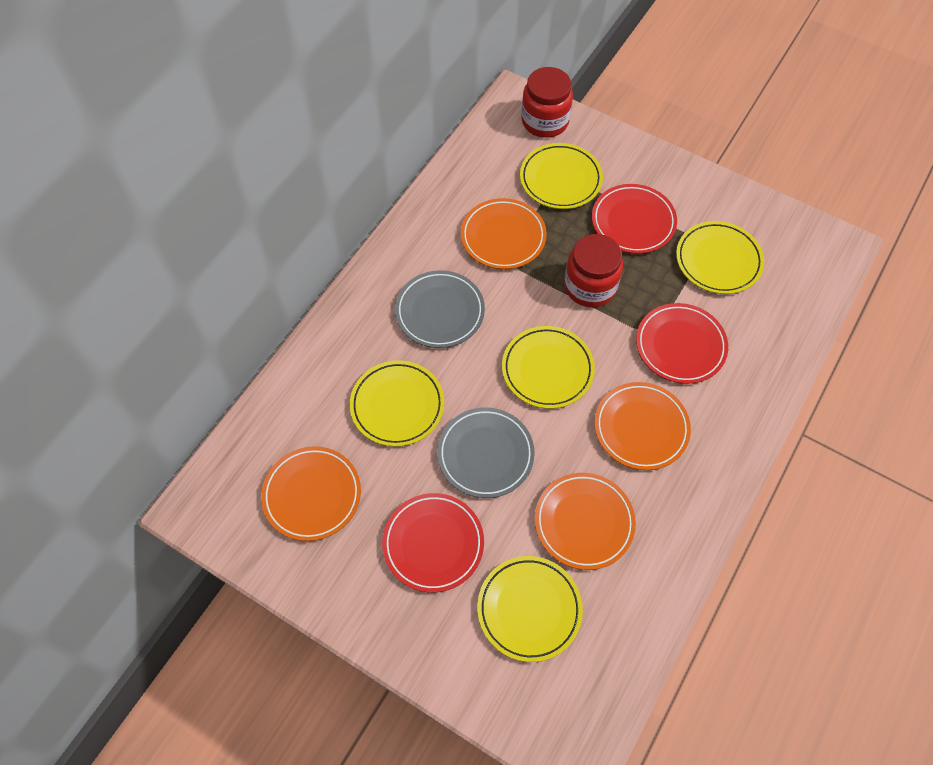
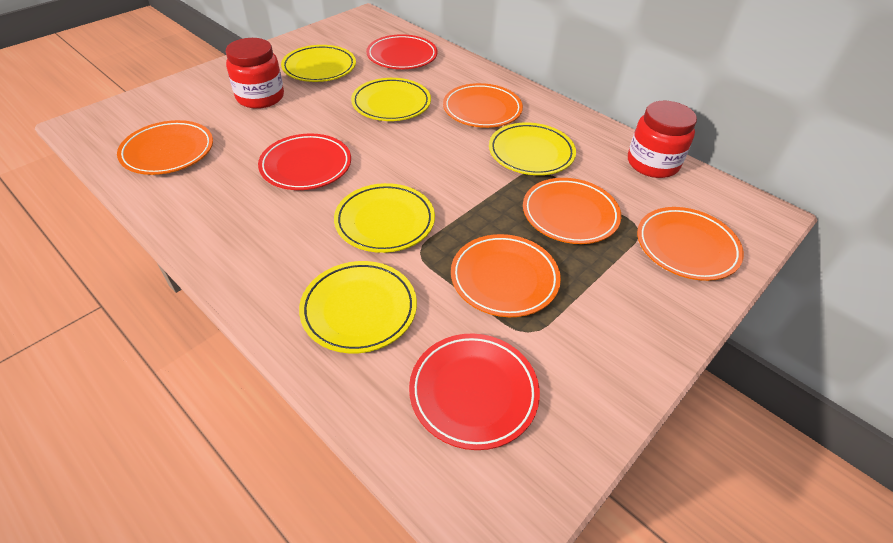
grey plate: 2 -> 0
orange plate: 4 -> 5

